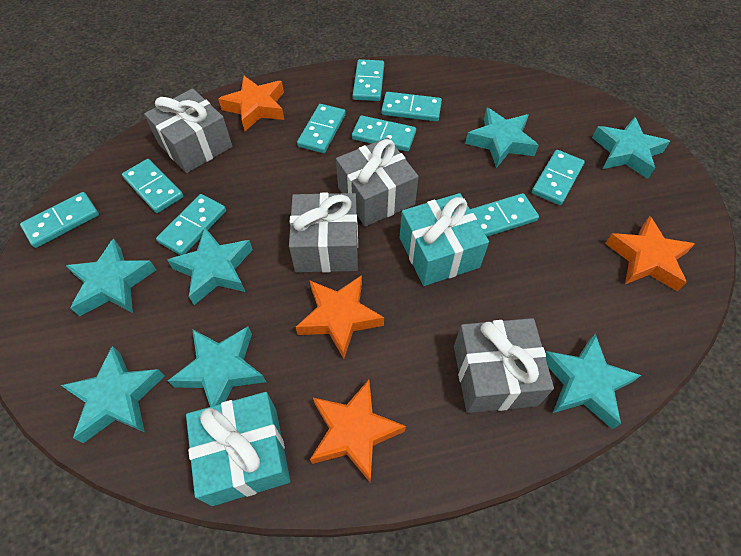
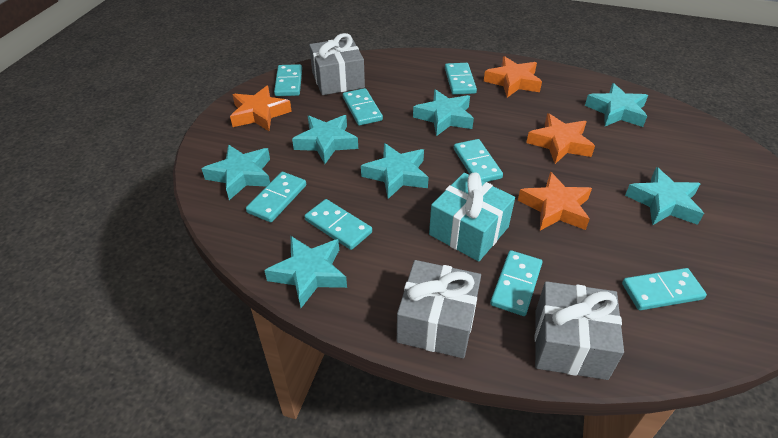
grey gift: 4 -> 3
turquoise domino: 9 -> 8
turquoise gift: 2 -> 1

